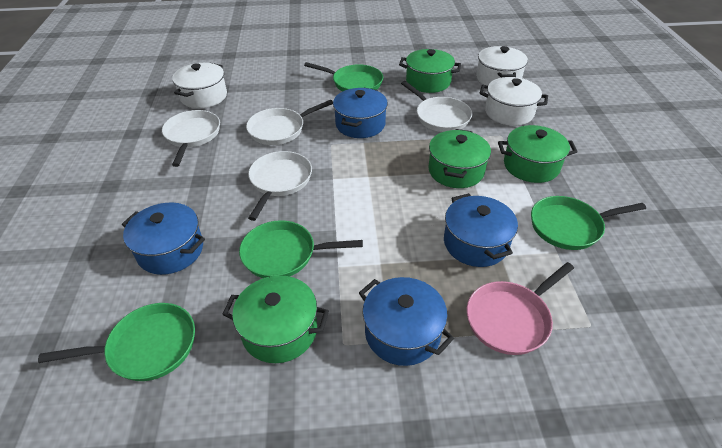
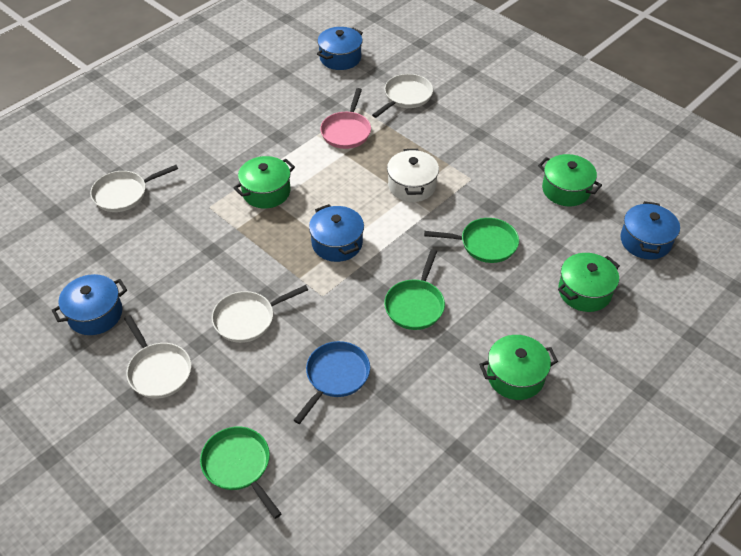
blue pan: 0 -> 1
green pan: 4 -> 3
white pot: 3 -> 1

